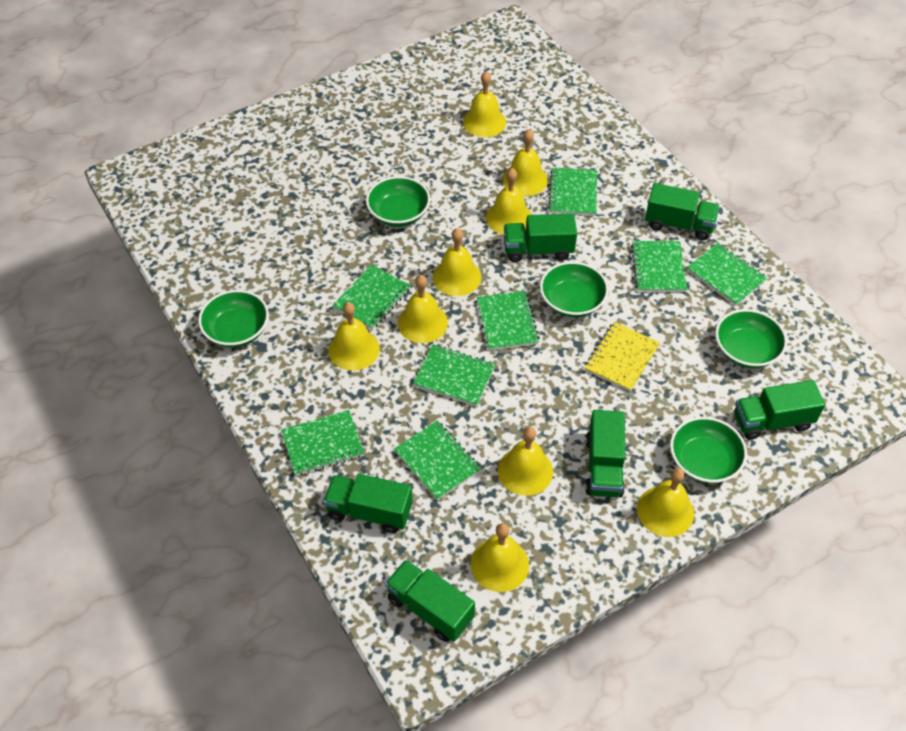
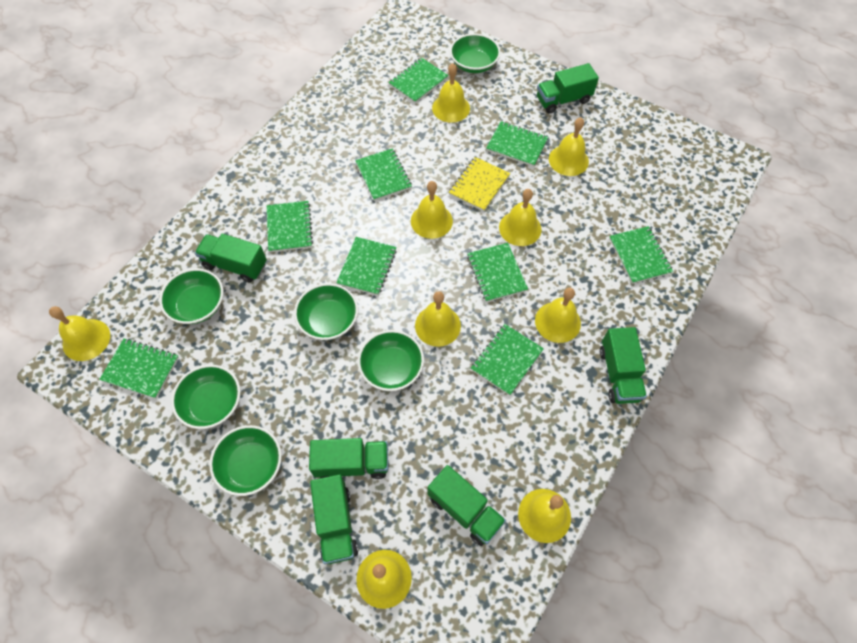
green bowl: 5 -> 6
green notebook: 8 -> 9

